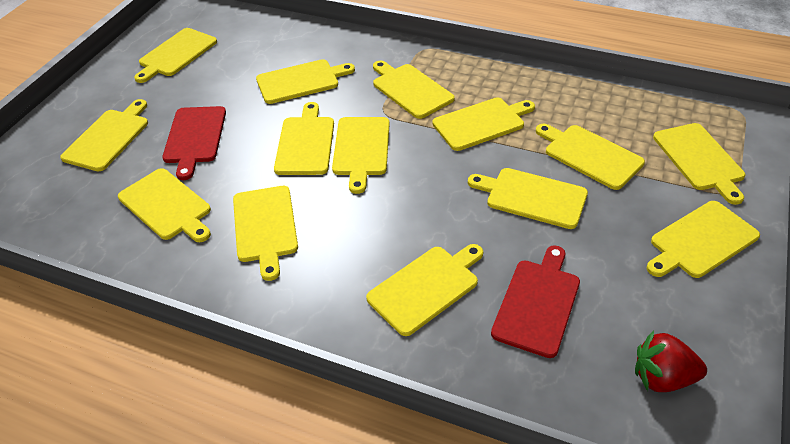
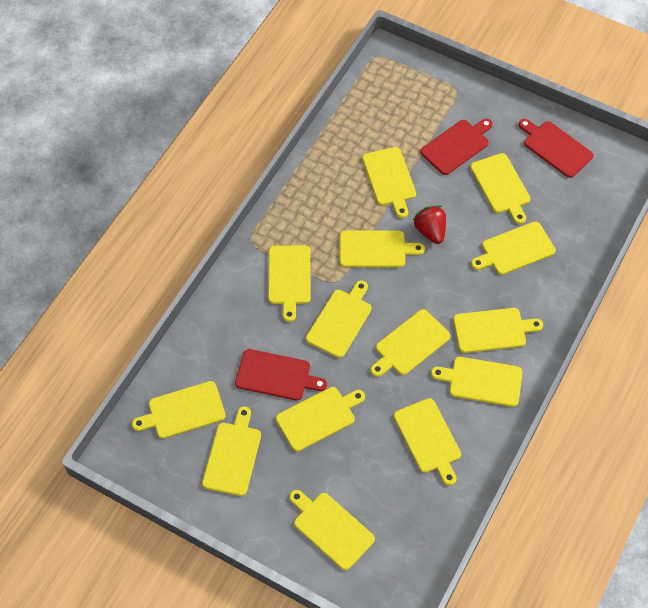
red cutting board: 2 -> 3

